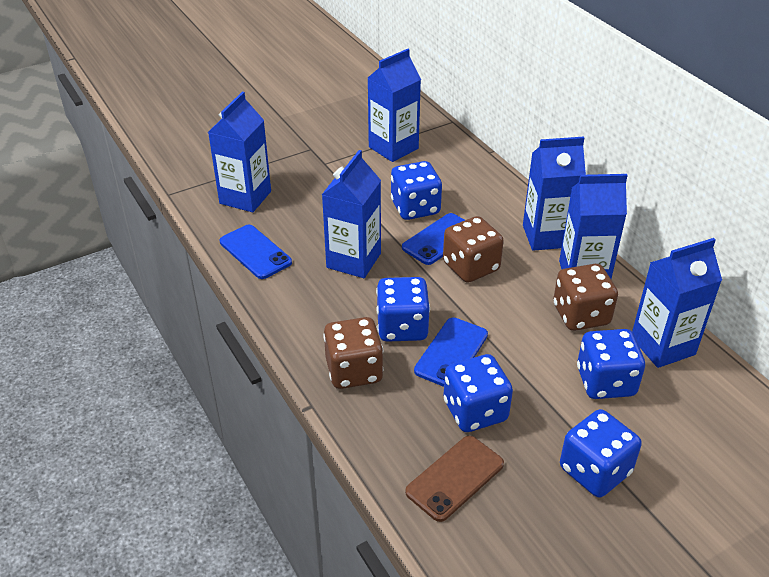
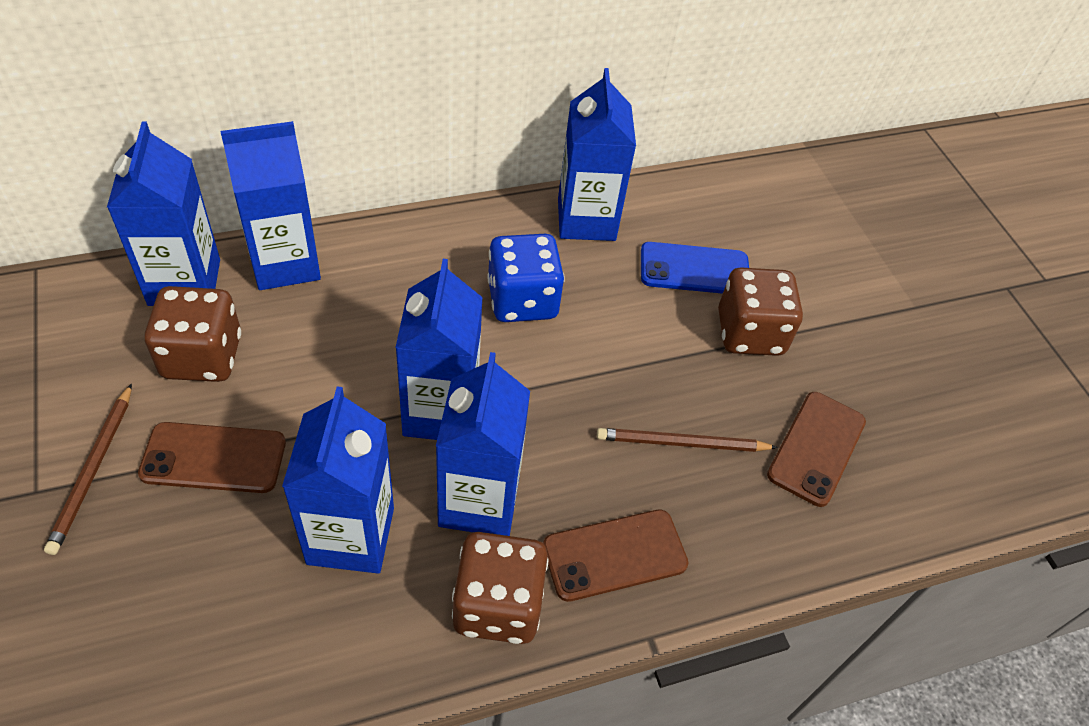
blue dice: 5 -> 1
blue phone: 3 -> 1
brown pencil: 0 -> 2
brown phone: 1 -> 3

